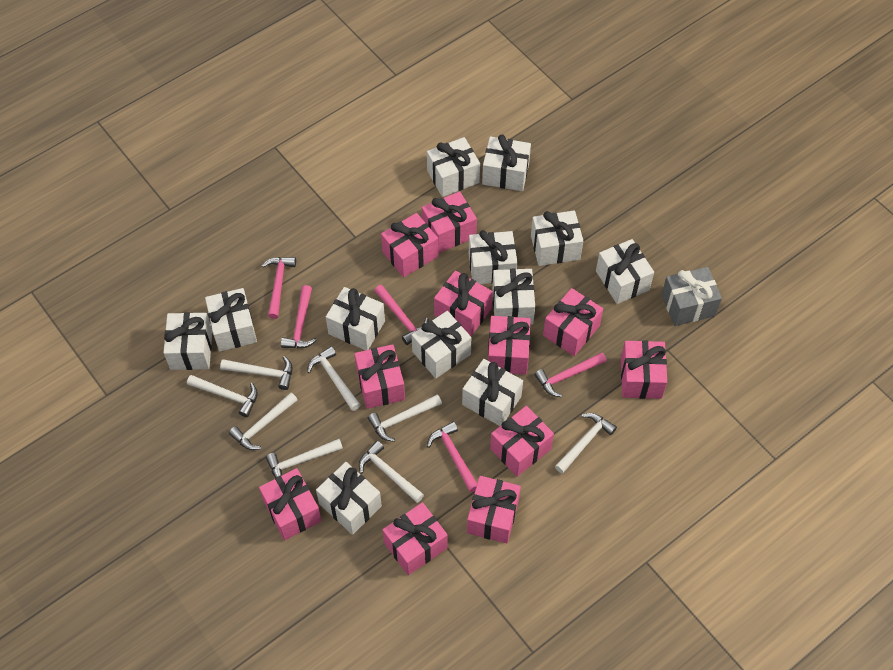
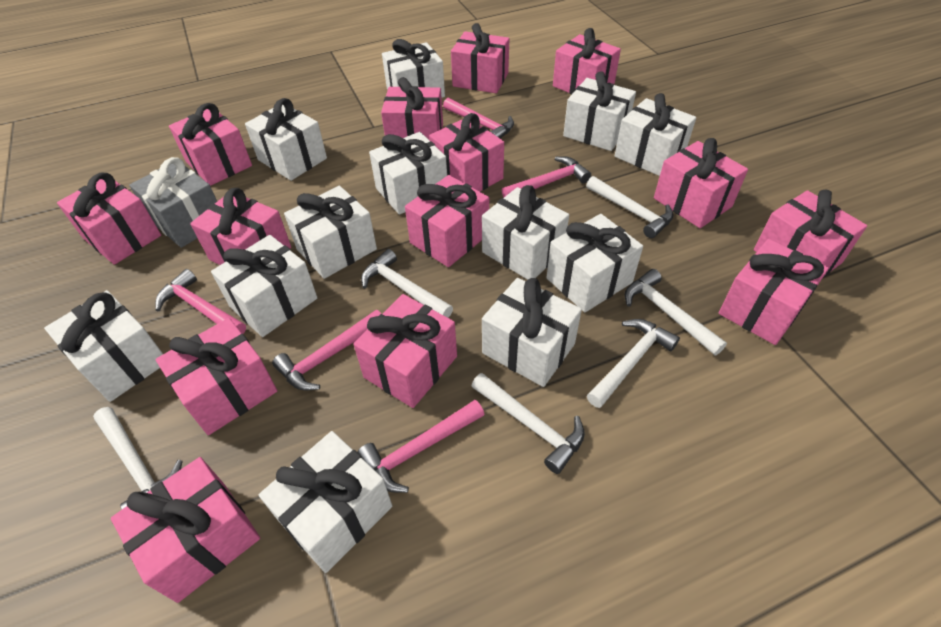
pink gift: 11 -> 14
white hammer: 8 -> 6

